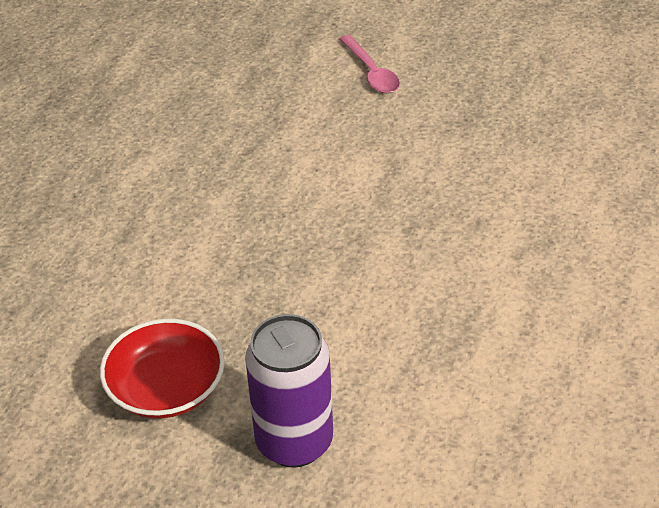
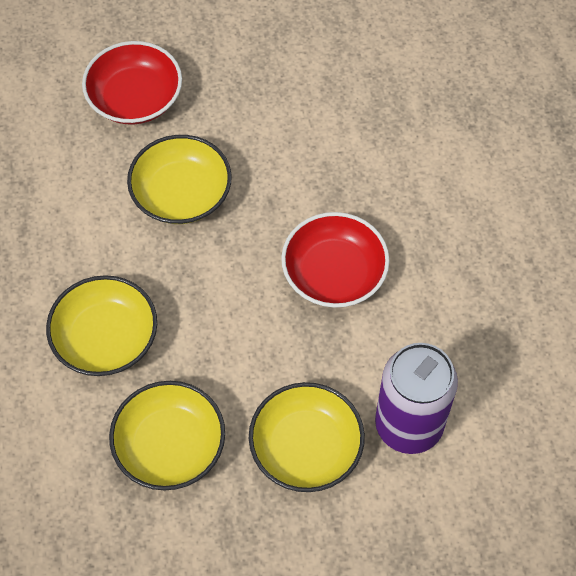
pink spoon: 1 -> 0
red bowl: 1 -> 2
yellow bowl: 0 -> 4

